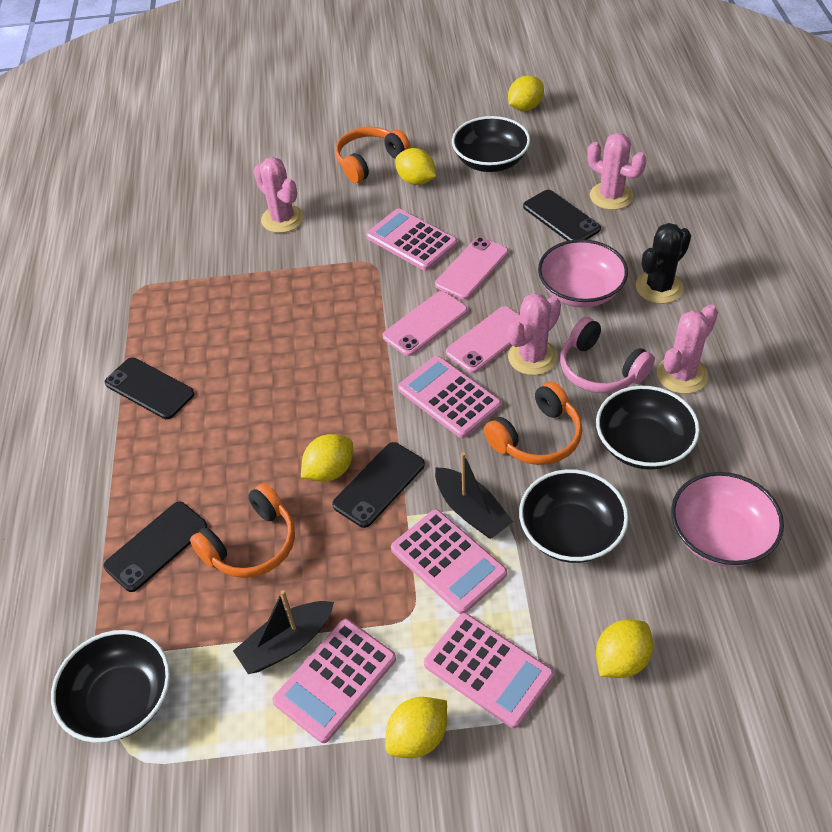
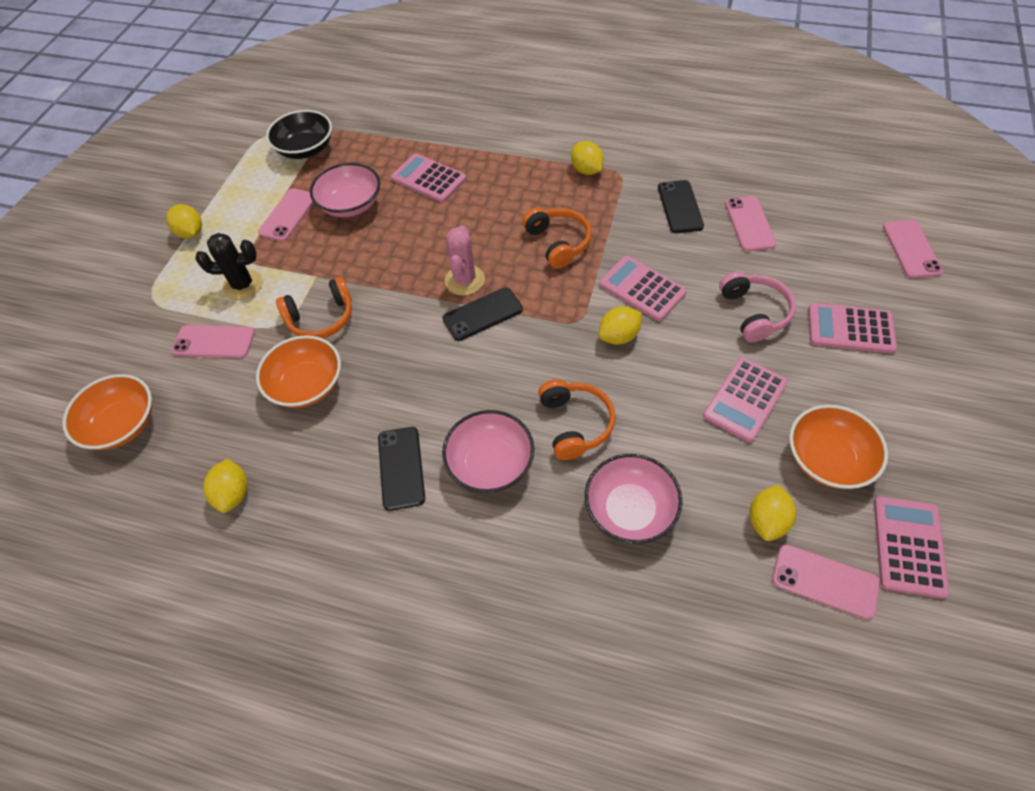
black boat: 2 -> 0
black bowl: 4 -> 1
black phone: 4 -> 3
orange bowl: 0 -> 3
pink bowl: 2 -> 3
pink cactus: 4 -> 1
pink phone: 3 -> 5

